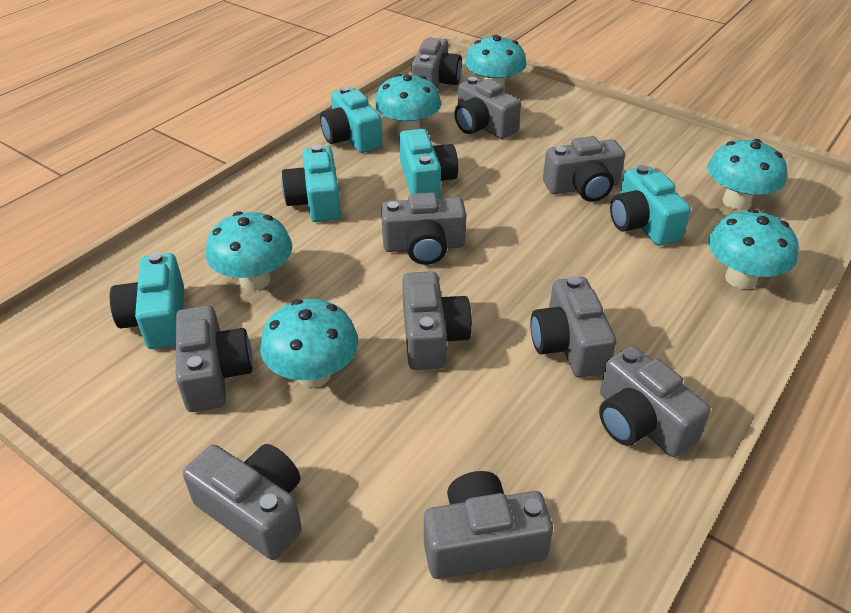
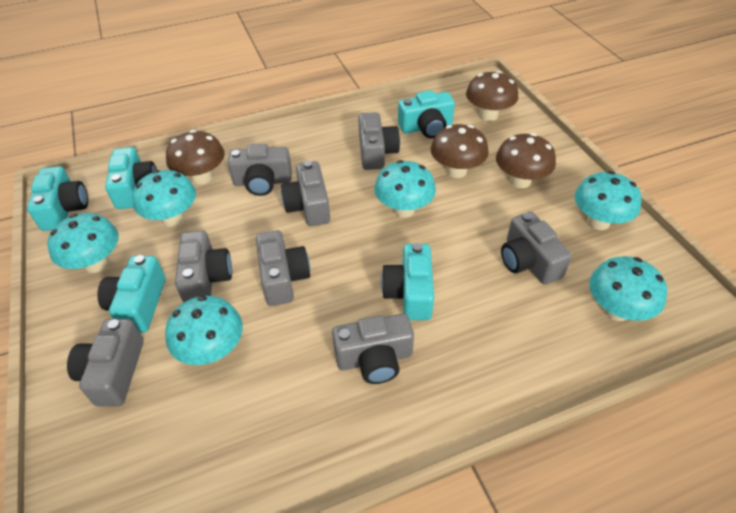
brown mushroom: 0 -> 4
grey camera: 10 -> 8

